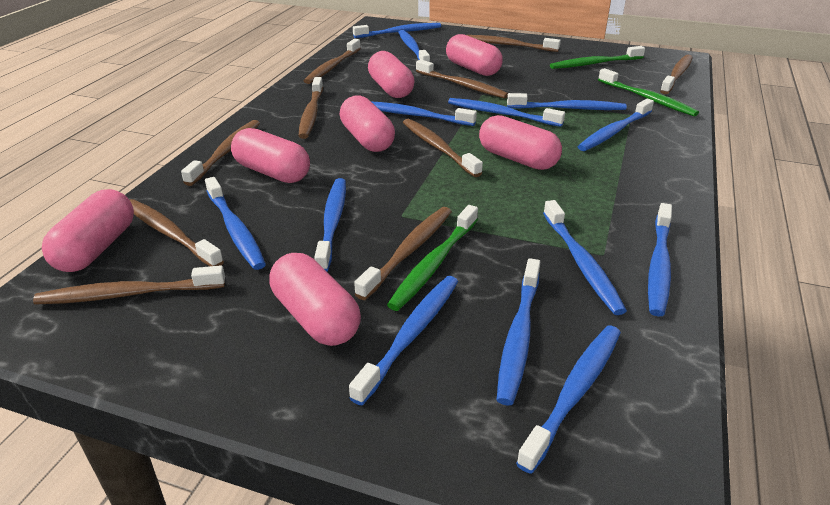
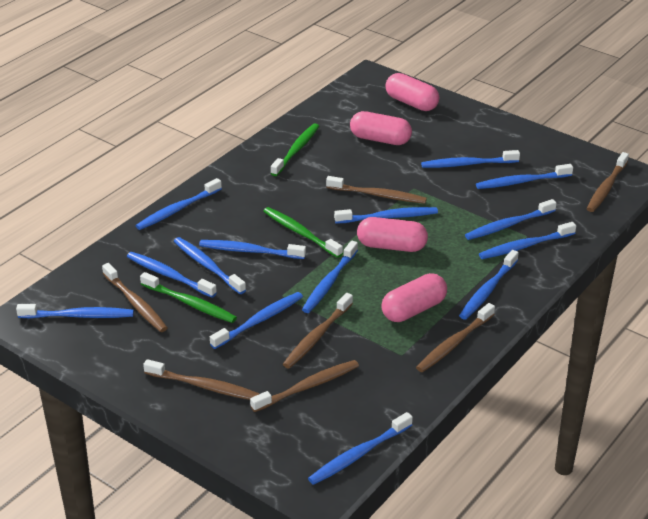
blue toothbrush: 13 -> 14
brown toothbrush: 10 -> 7
pink capsule: 7 -> 4

